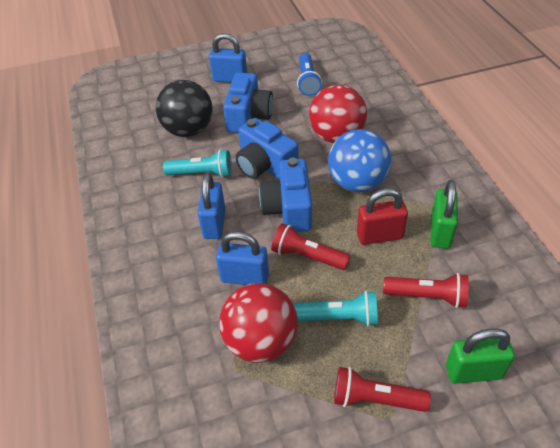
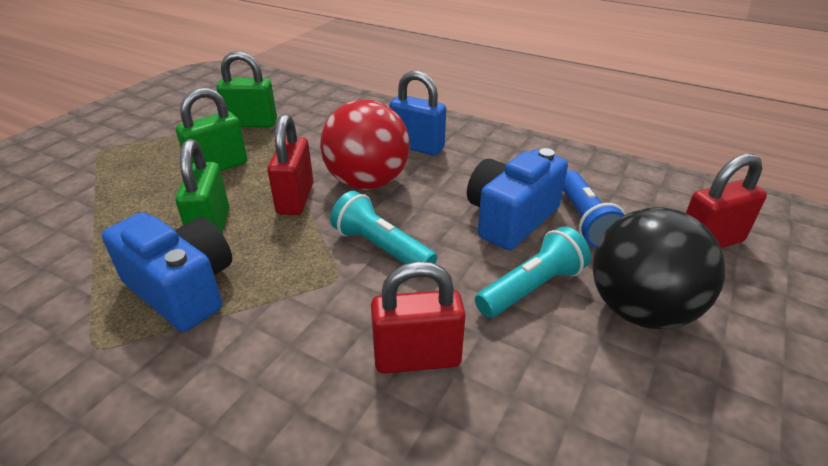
blue ball: 1 -> 0
blue camera: 3 -> 2
blue padlock: 3 -> 1
green padlock: 2 -> 3
red ball: 2 -> 1
red flashlight: 3 -> 0
red padlock: 1 -> 3

